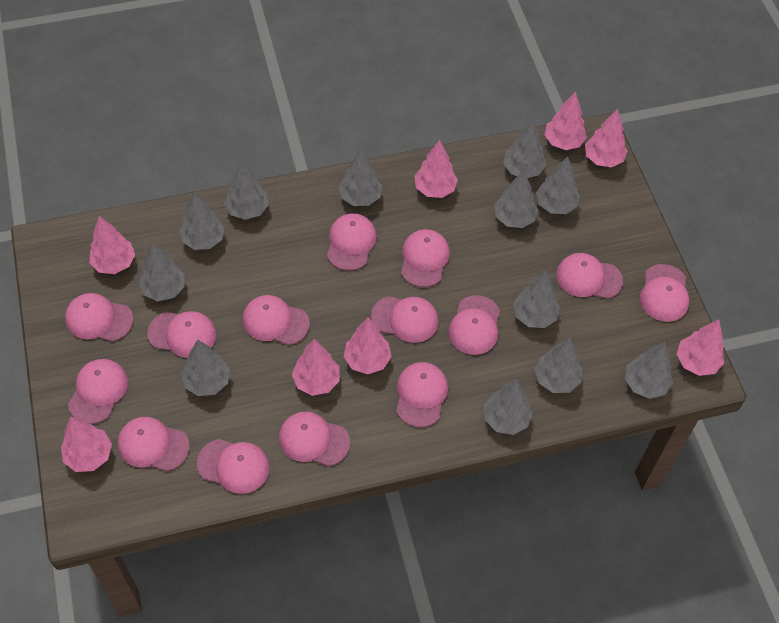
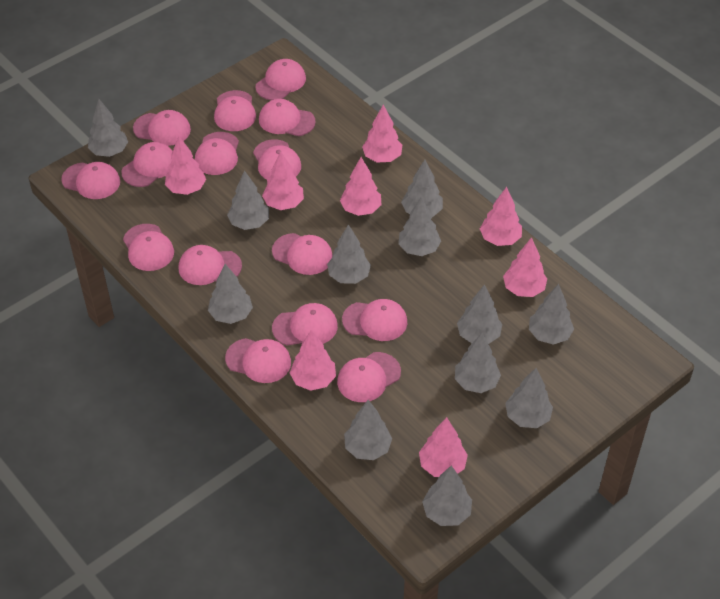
pink cap: 14 -> 15

